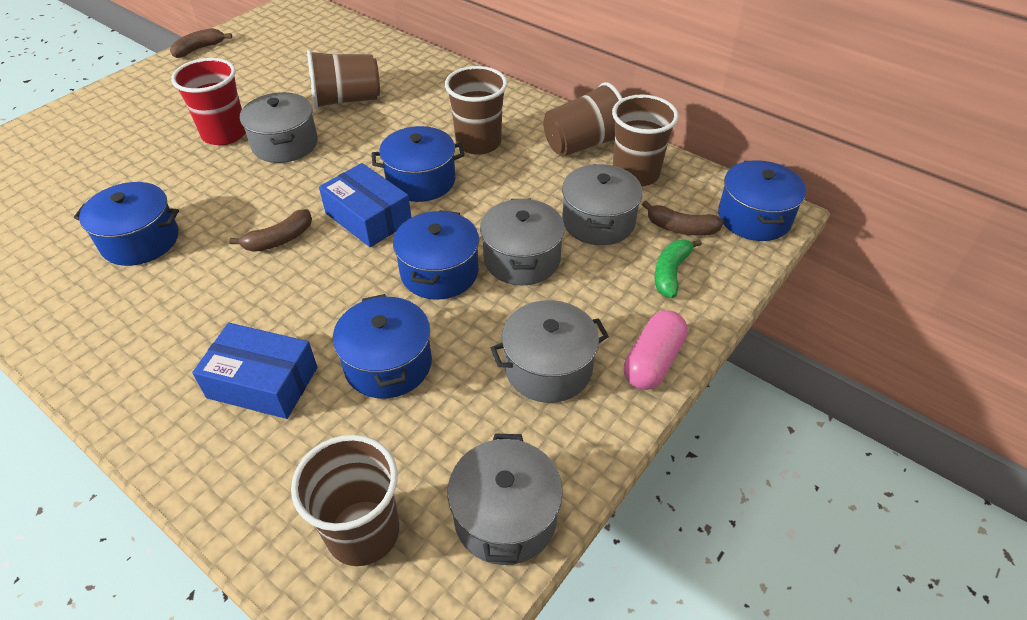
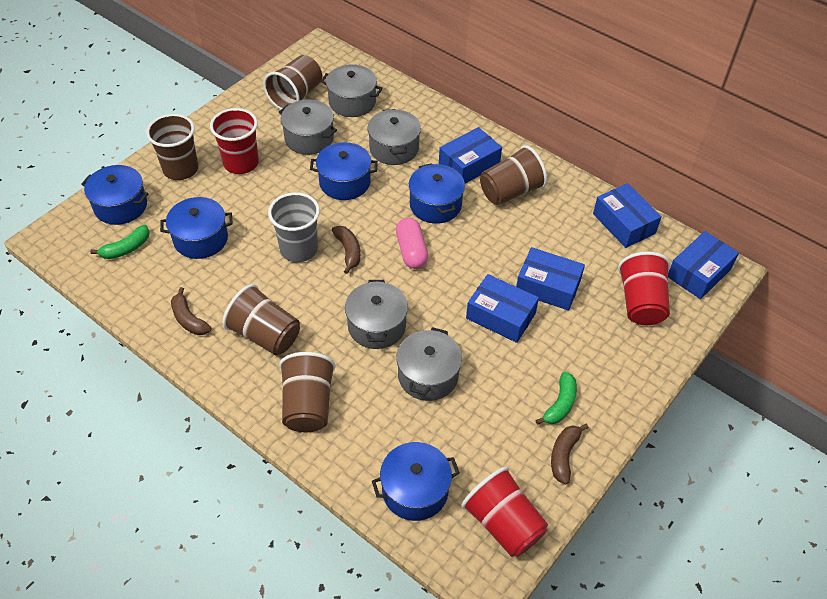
blue box: 2 -> 5
green banana: 1 -> 2
grey cup: 0 -> 1
red cup: 1 -> 3

